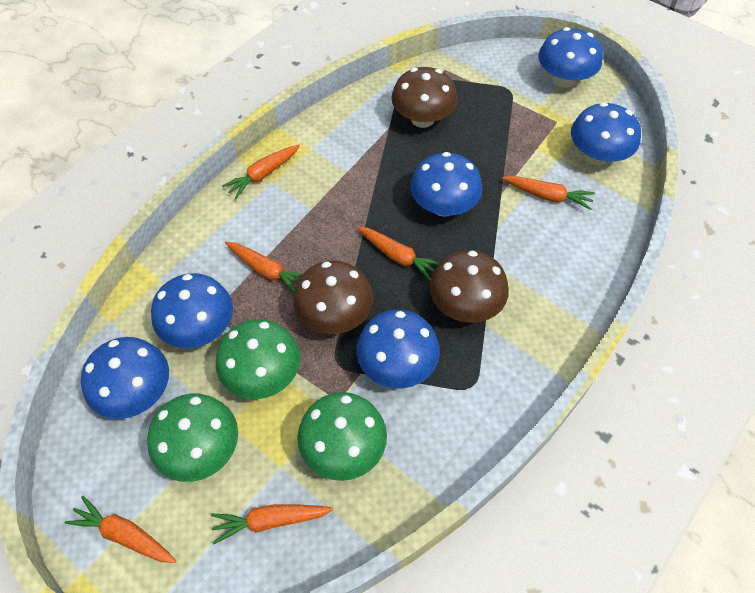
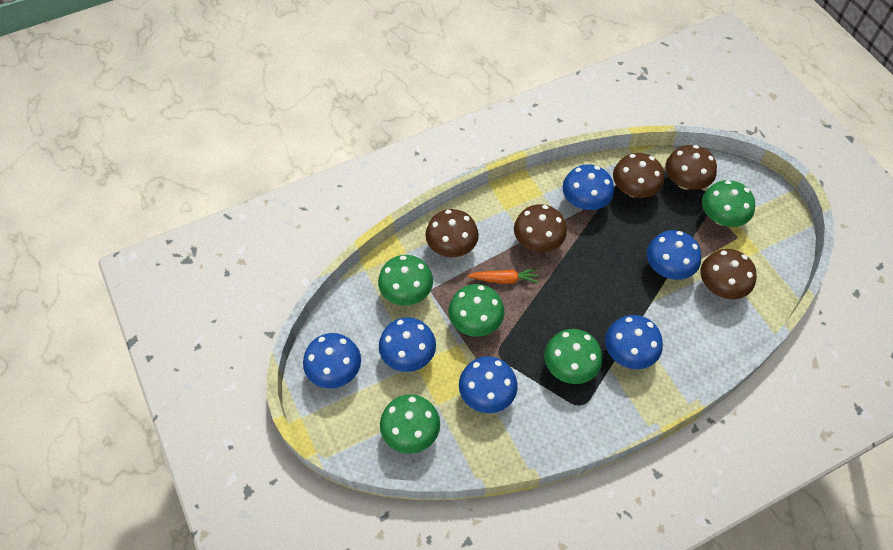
brown mushroom: 3 -> 5
green mushroom: 3 -> 5
orange carrot: 6 -> 1

